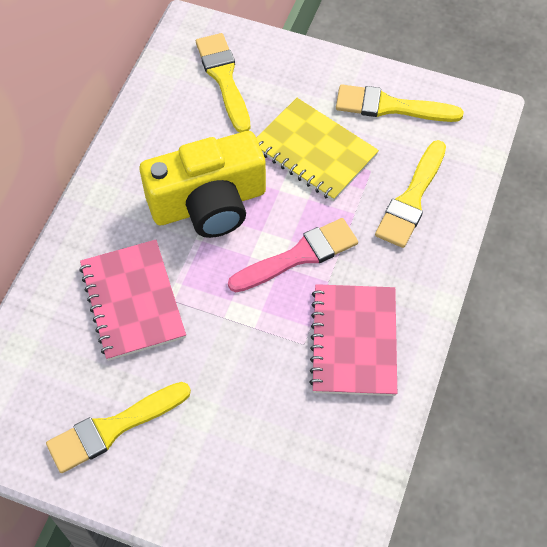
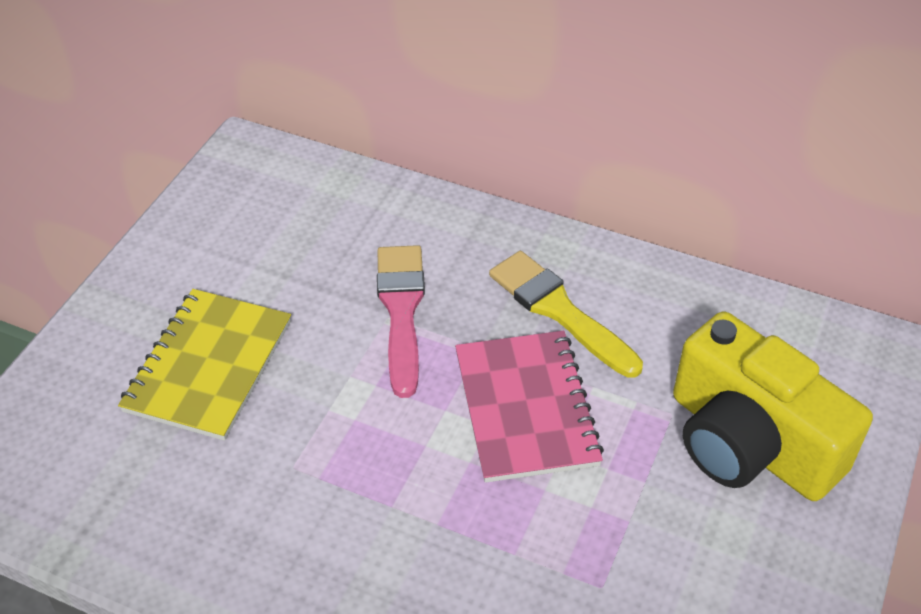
pink notebook: 2 -> 1
yellow brush: 4 -> 1

